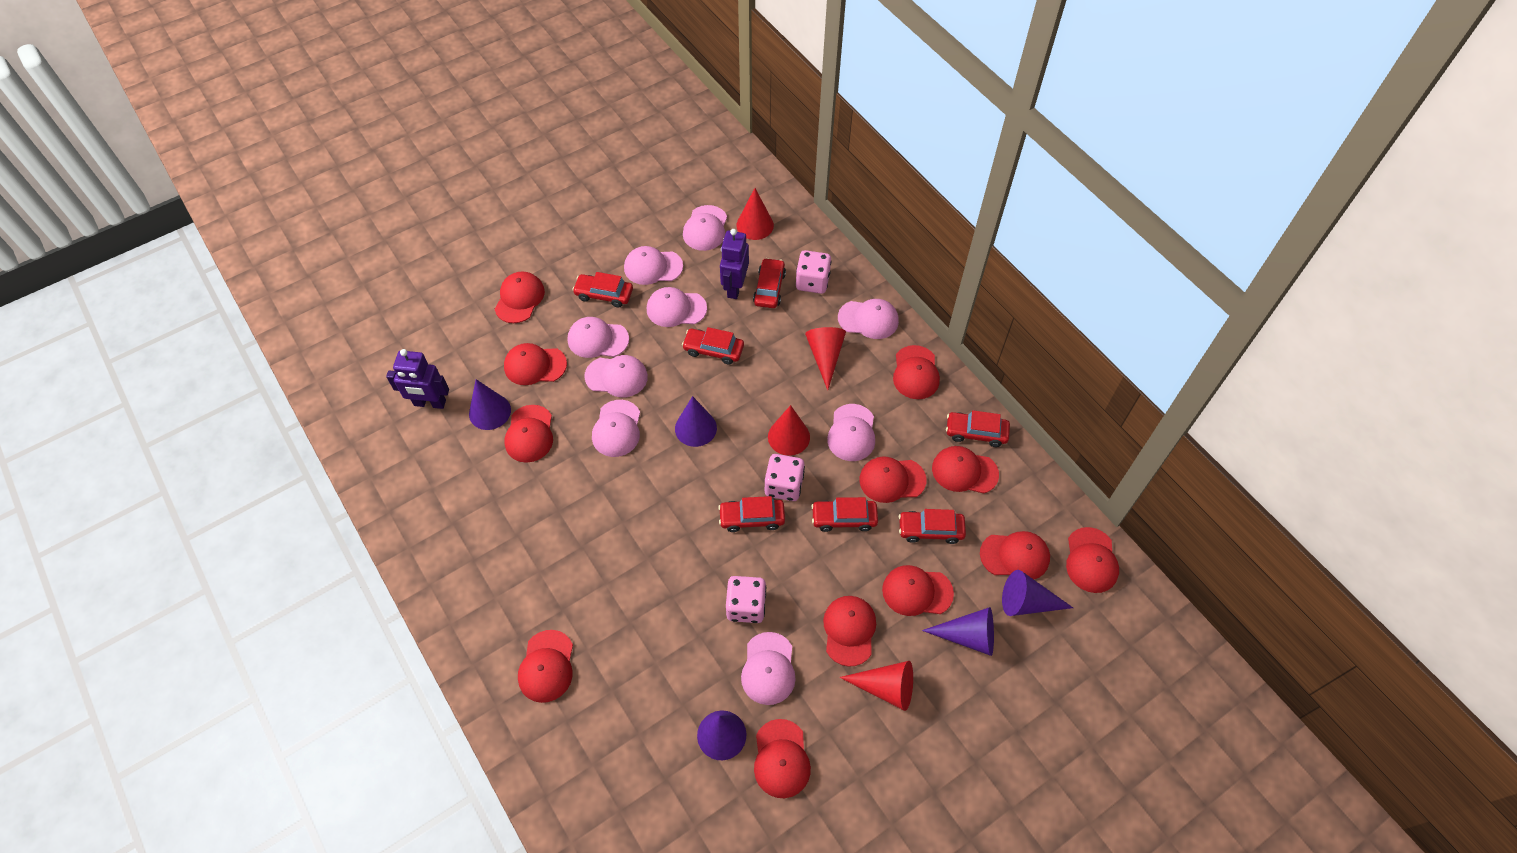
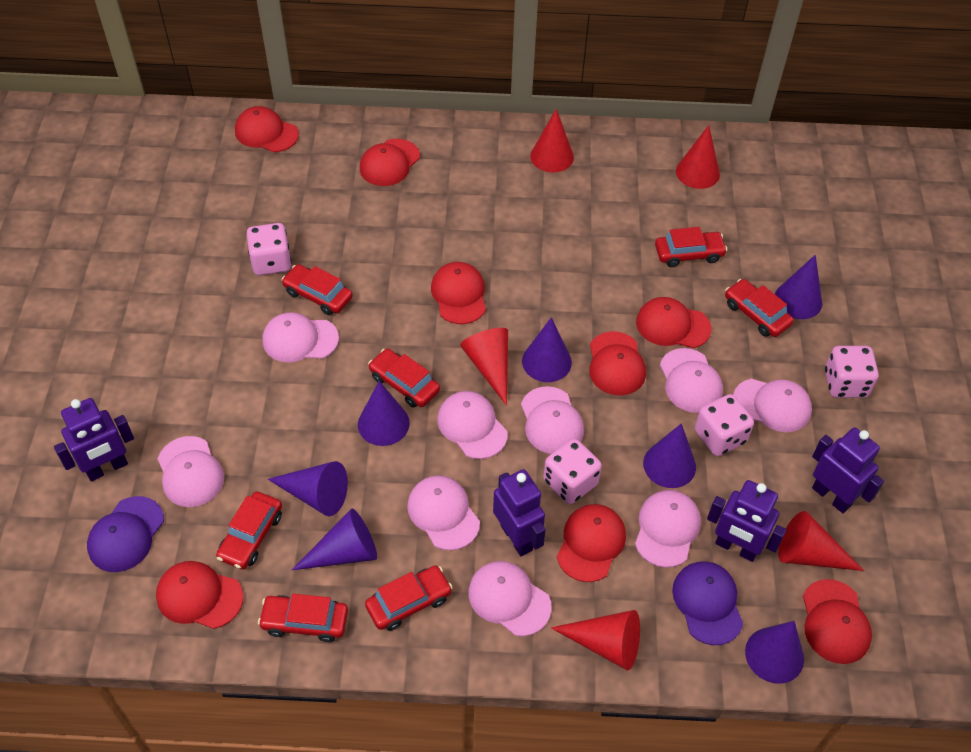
pink dice: 3 -> 4
purple cap: 0 -> 2
purple cone: 5 -> 7
purple robot: 2 -> 4
red cap: 12 -> 8
red cone: 4 -> 5

